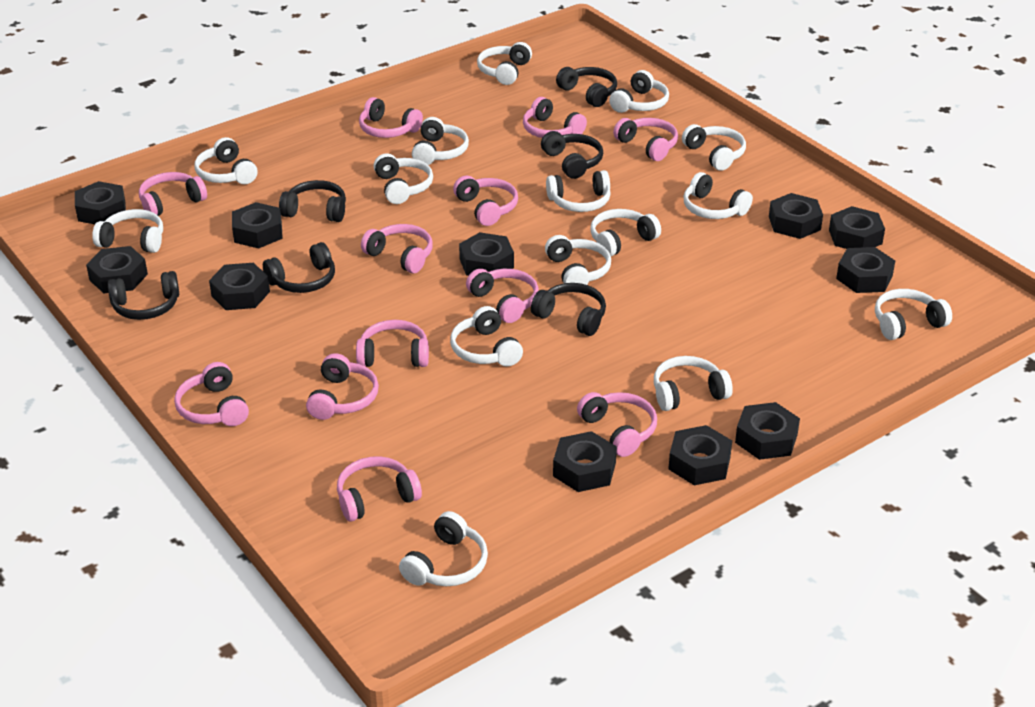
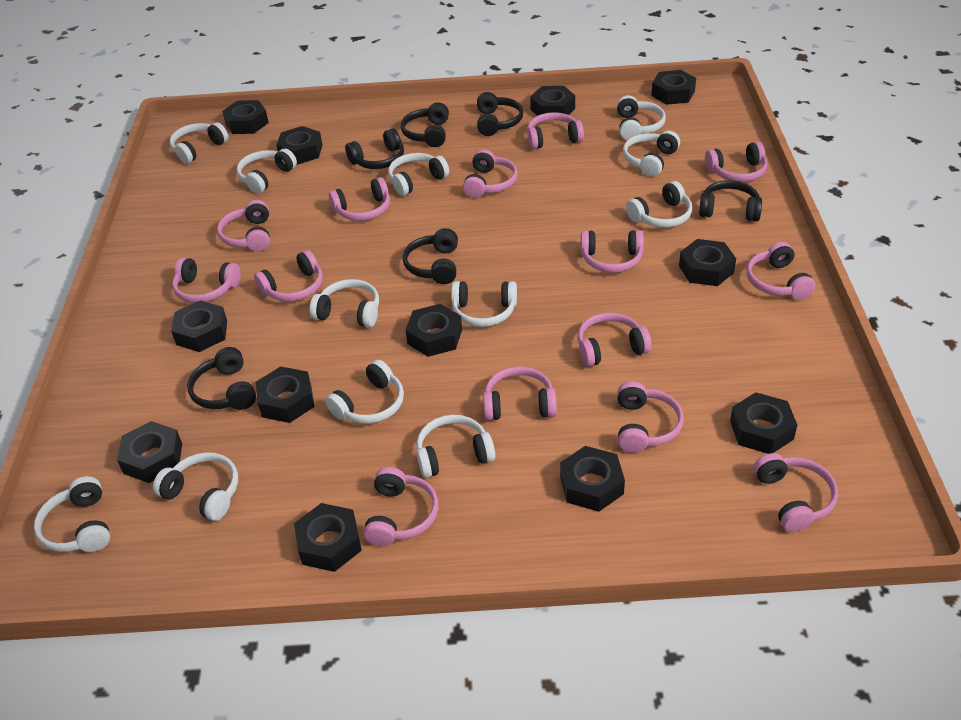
black nut: 11 -> 12
pink headphones: 12 -> 14
white headphones: 15 -> 12

